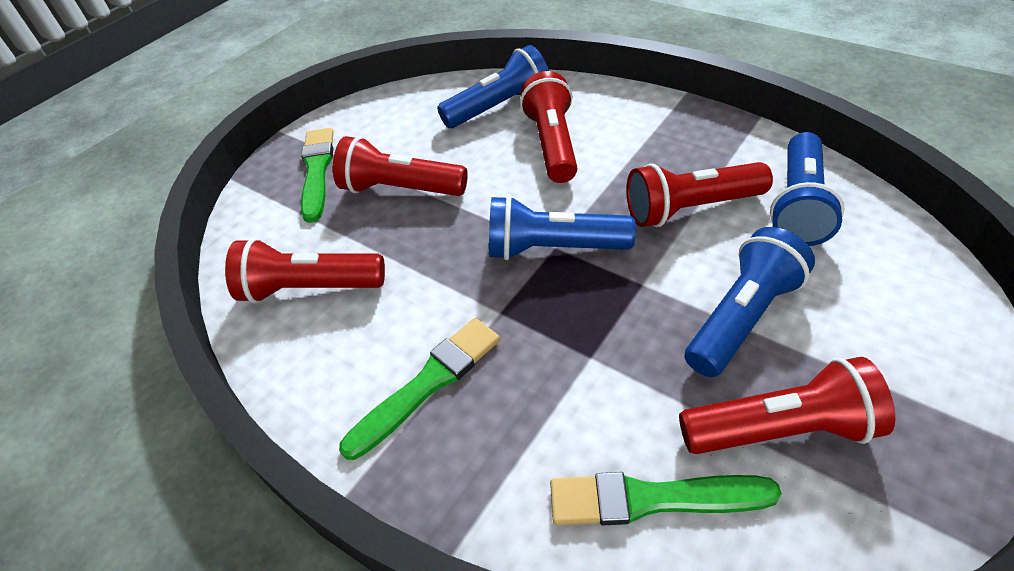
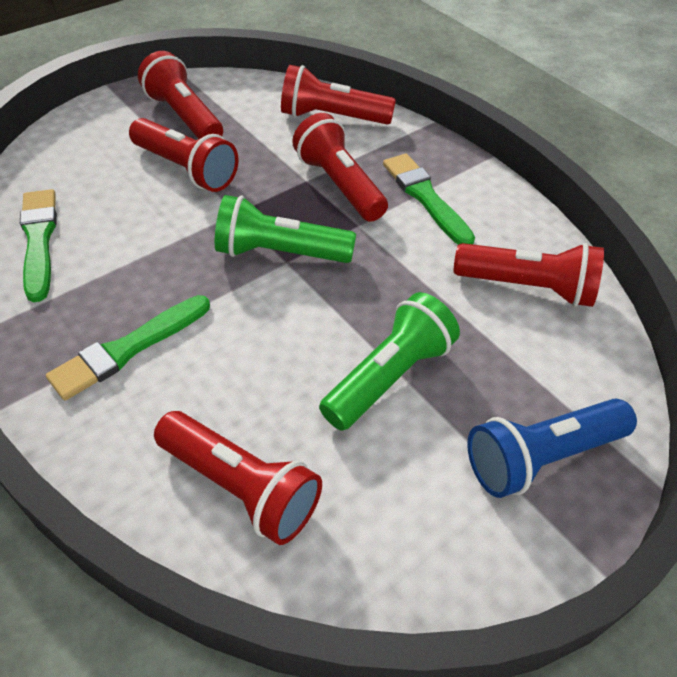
blue flashlight: 4 -> 1
green flashlight: 0 -> 2
red flashlight: 5 -> 6

